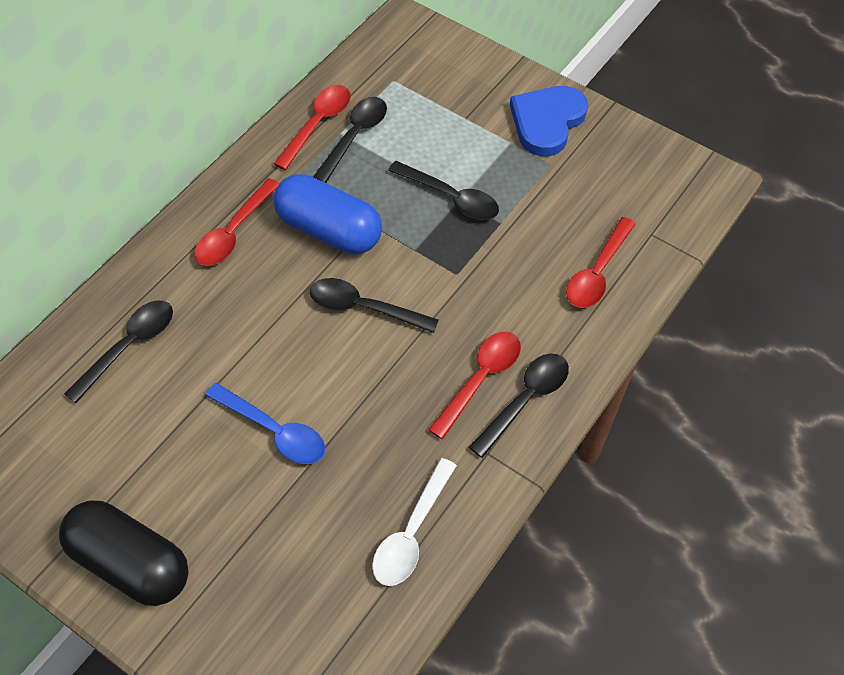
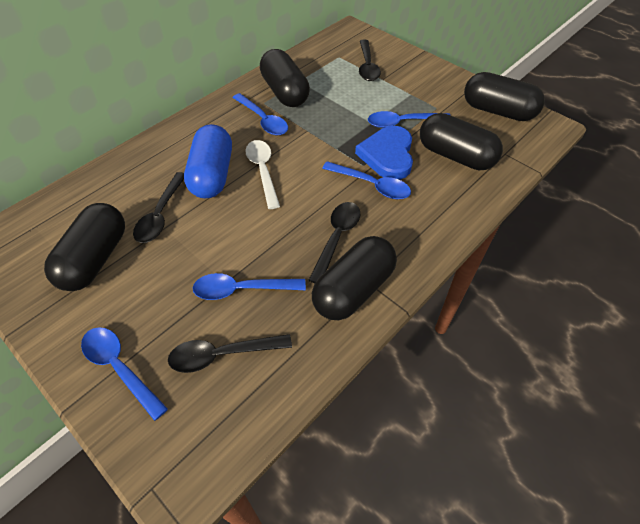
black capsule: 1 -> 5
black spoon: 5 -> 4
blue spoon: 1 -> 5
red spoon: 4 -> 0

